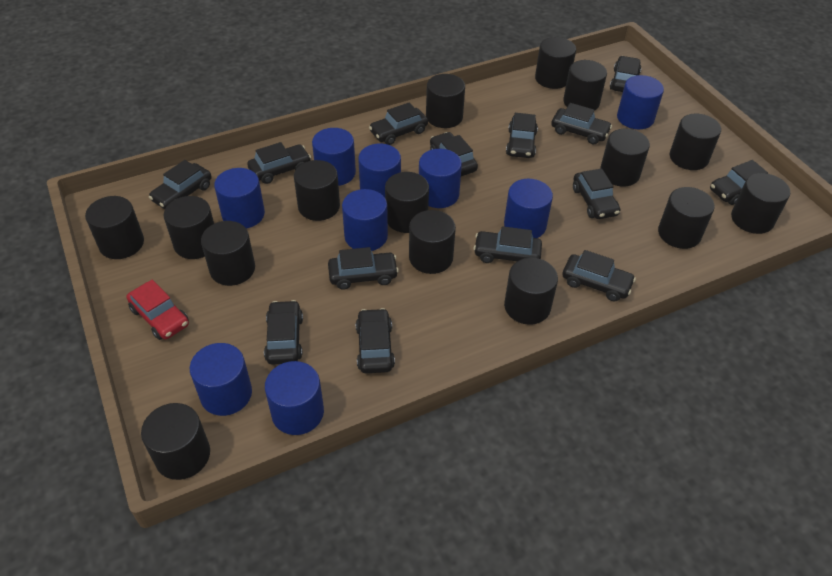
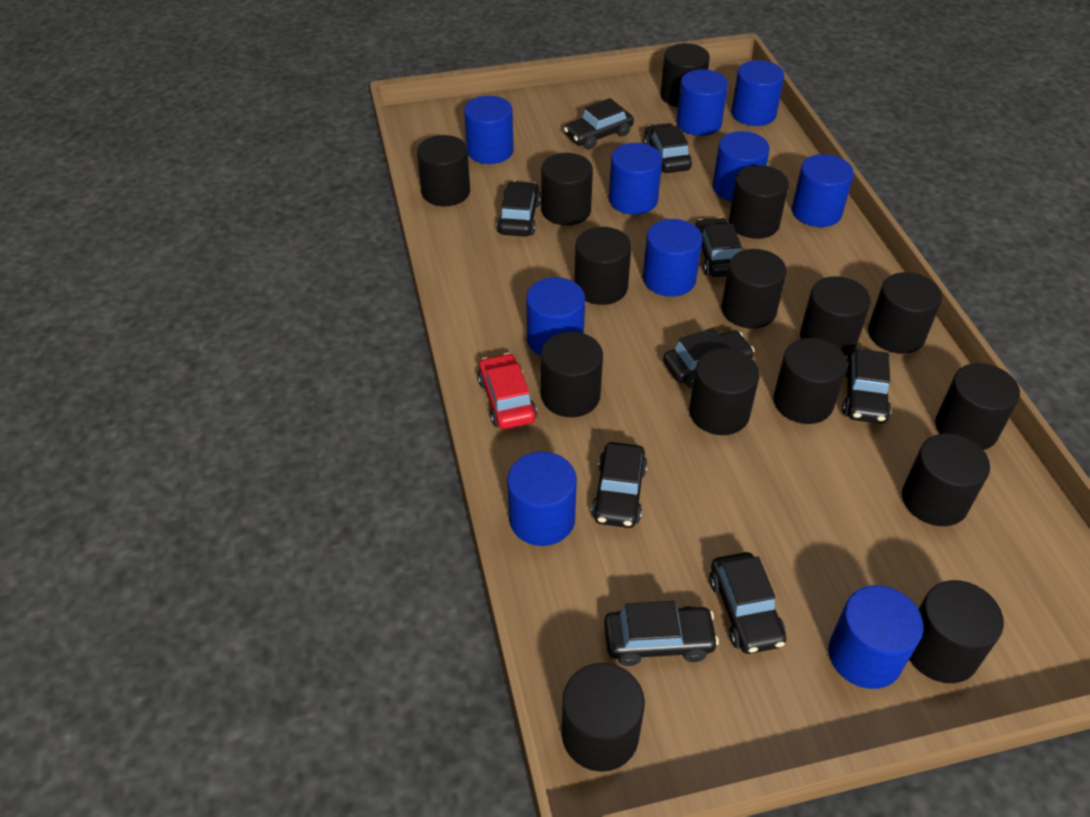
black car: 14 -> 9
blue cylinder: 9 -> 10

